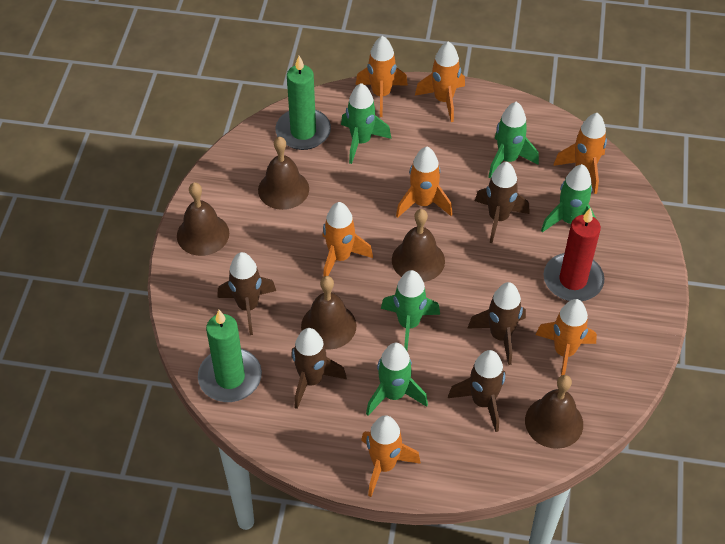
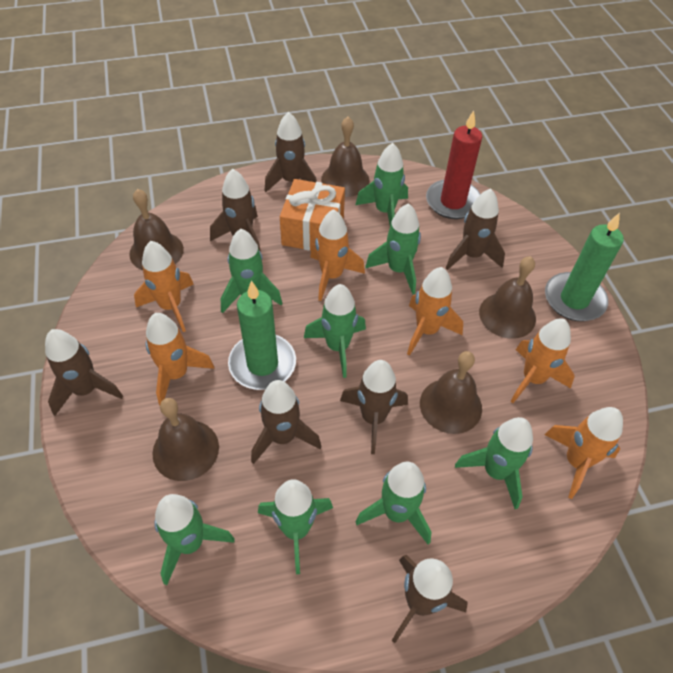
brown rocket: 5 -> 7
green rocket: 5 -> 8
orange gift: 0 -> 1
orange rocket: 7 -> 6

